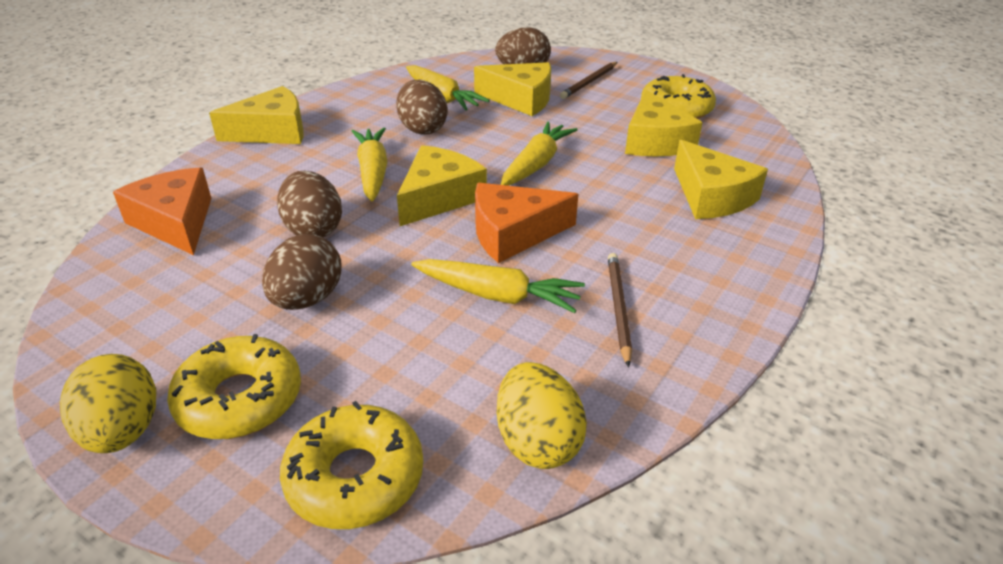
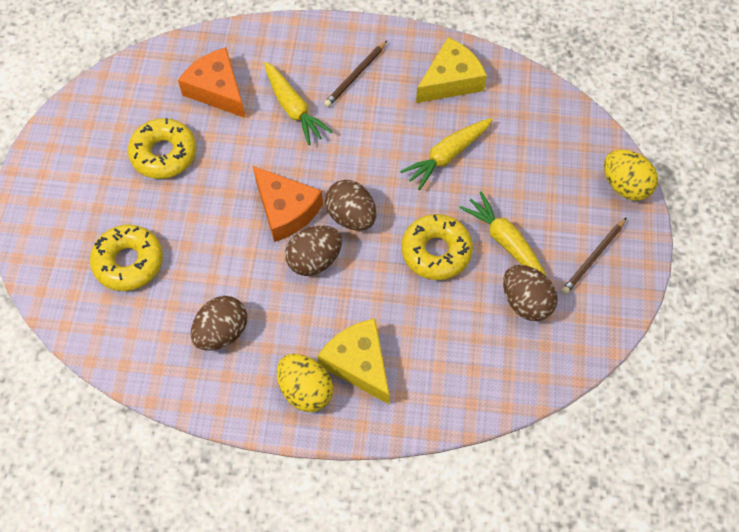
yellow carrot: 4 -> 3
yellow cheese: 5 -> 2

